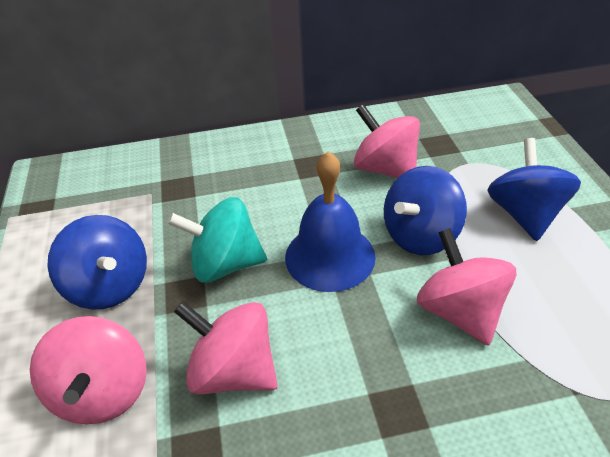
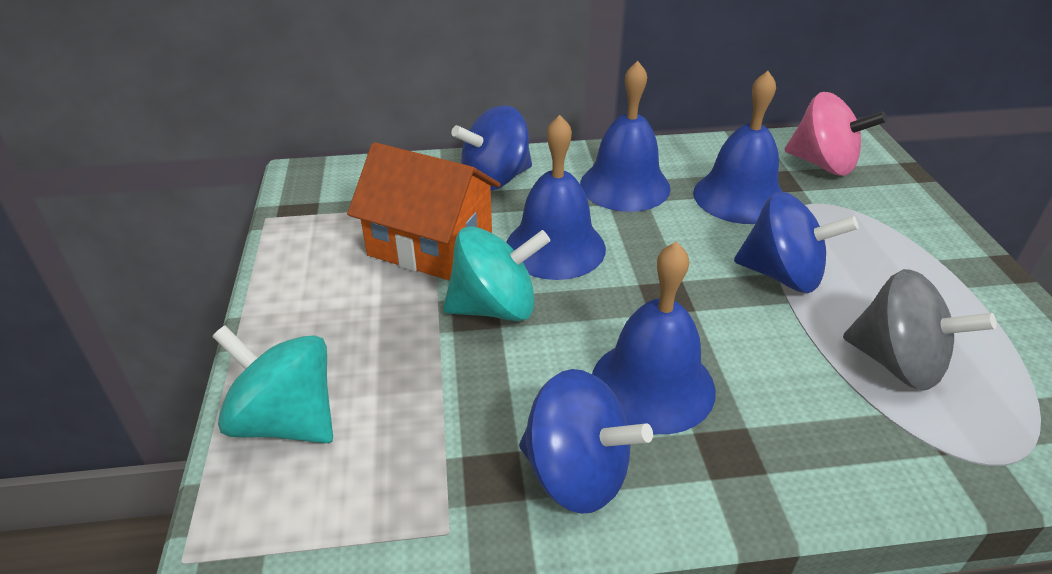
blue bell: 1 -> 4
grey spinning top: 0 -> 1
orange house: 0 -> 1
pink spinning top: 4 -> 1
turquoise spinning top: 1 -> 2

